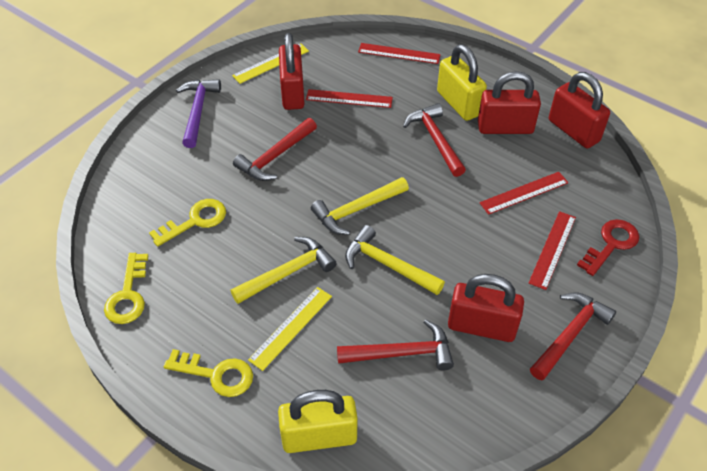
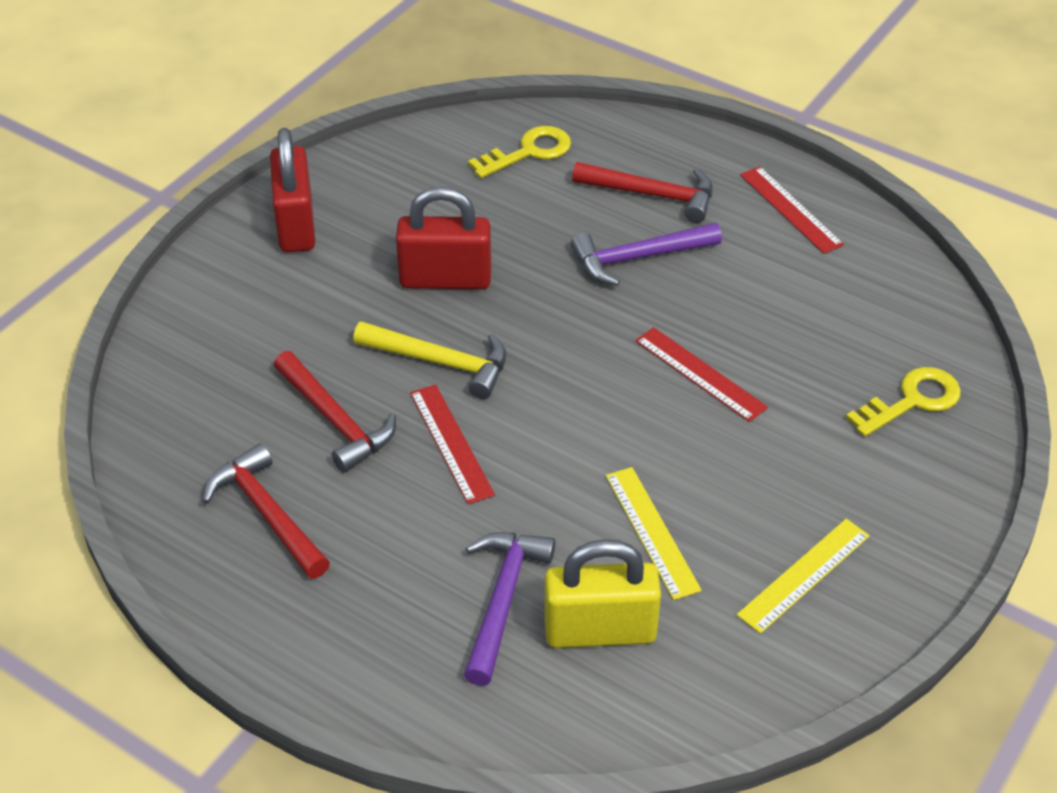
purple hammer: 1 -> 2
red hammer: 4 -> 3
red key: 1 -> 0
red padlock: 4 -> 2
red ruler: 4 -> 3
yellow hammer: 3 -> 1
yellow key: 3 -> 2
yellow padlock: 2 -> 1

